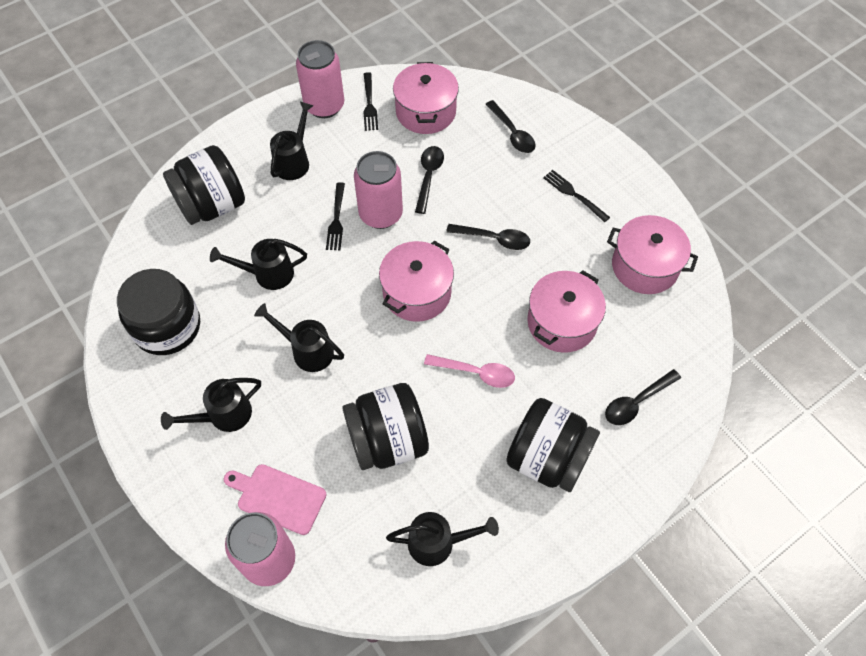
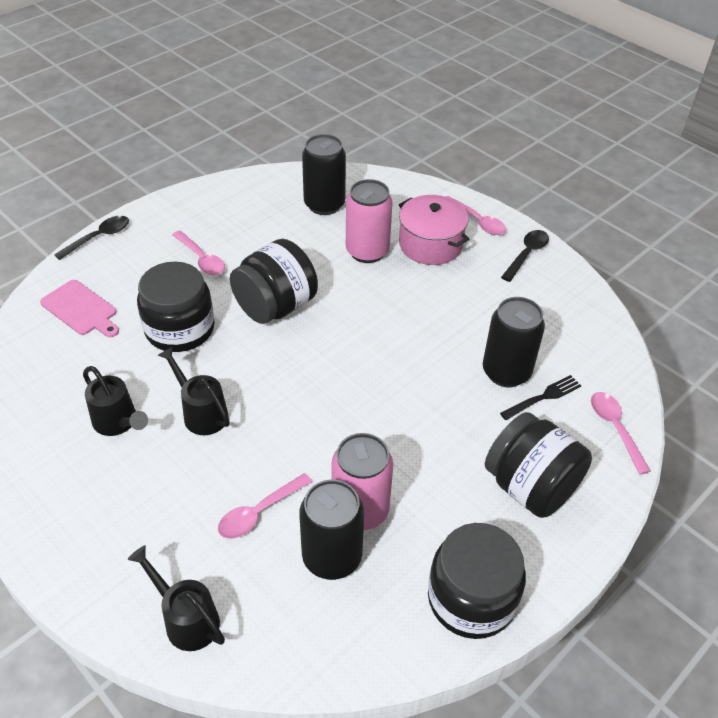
black can: 0 -> 3
black fork: 3 -> 1
black spoon: 4 -> 2
black watering can: 5 -> 3
pink can: 3 -> 2
pink pot: 4 -> 1
pink spoon: 1 -> 4

